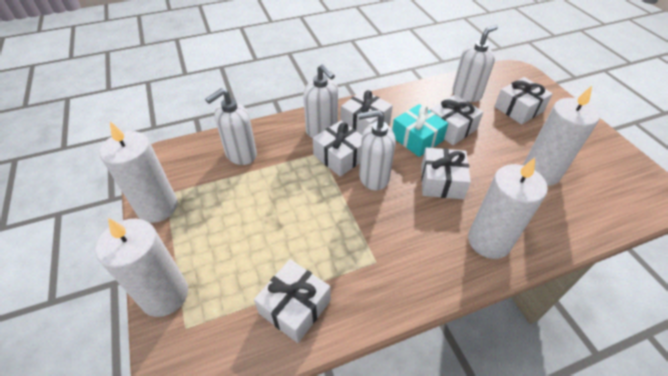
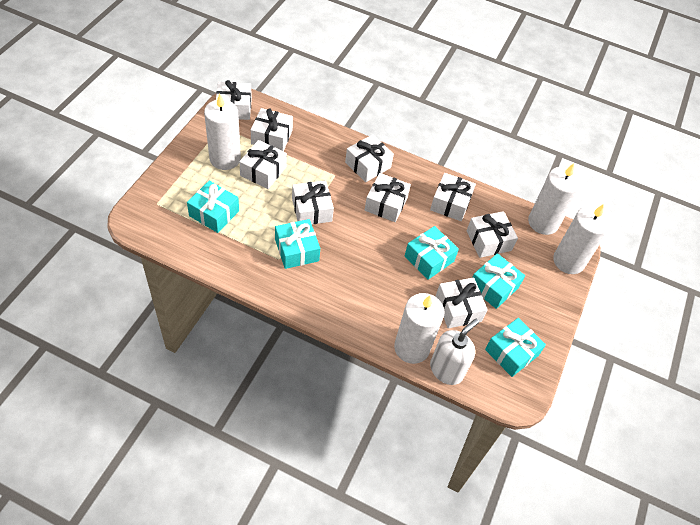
turquoise gift: 1 -> 5
white gift: 6 -> 9
white soap dispenser: 4 -> 1

